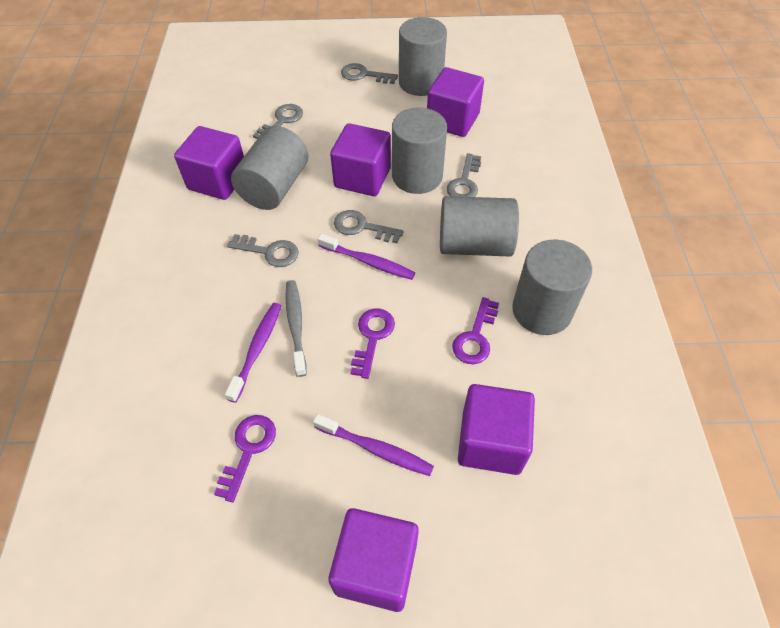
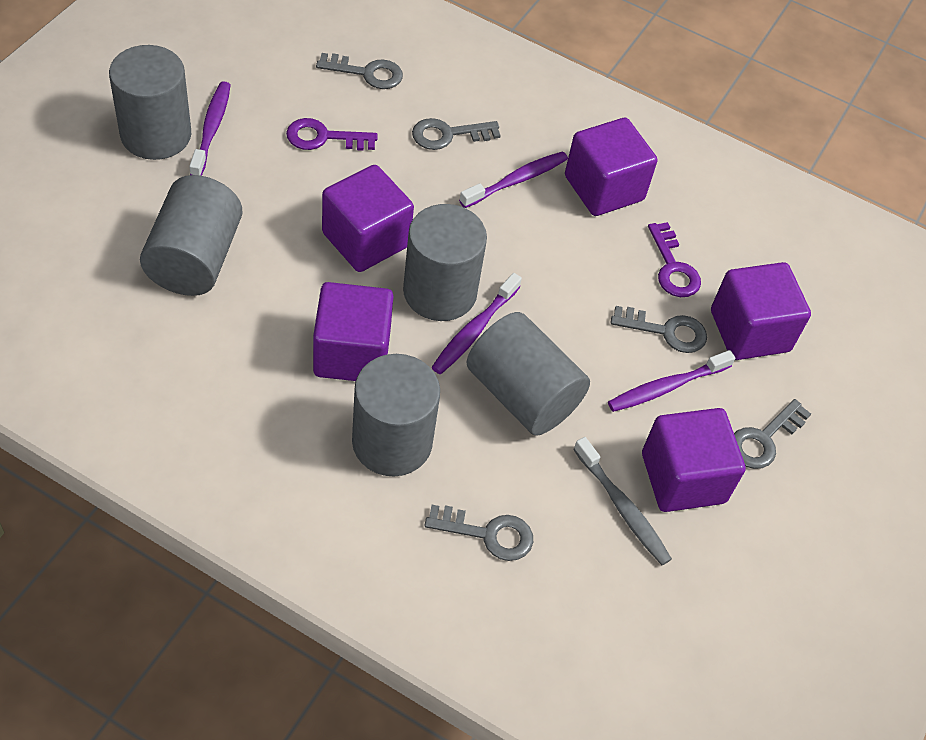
purple key: 3 -> 2
purple toothbrush: 3 -> 4

